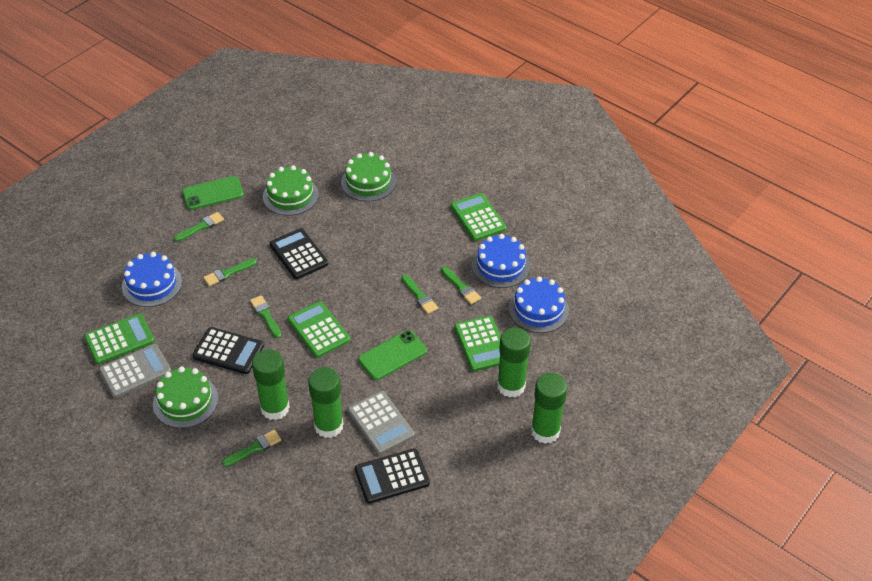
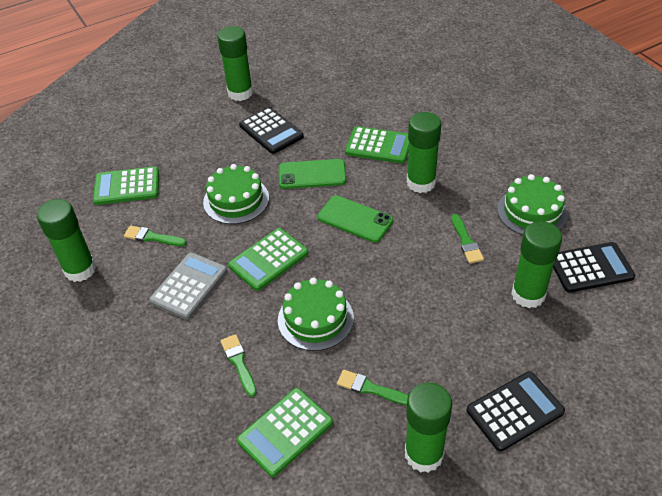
blue cake: 3 -> 0
green brush: 6 -> 4
green glue stick: 4 -> 5
grey calculator: 2 -> 1

